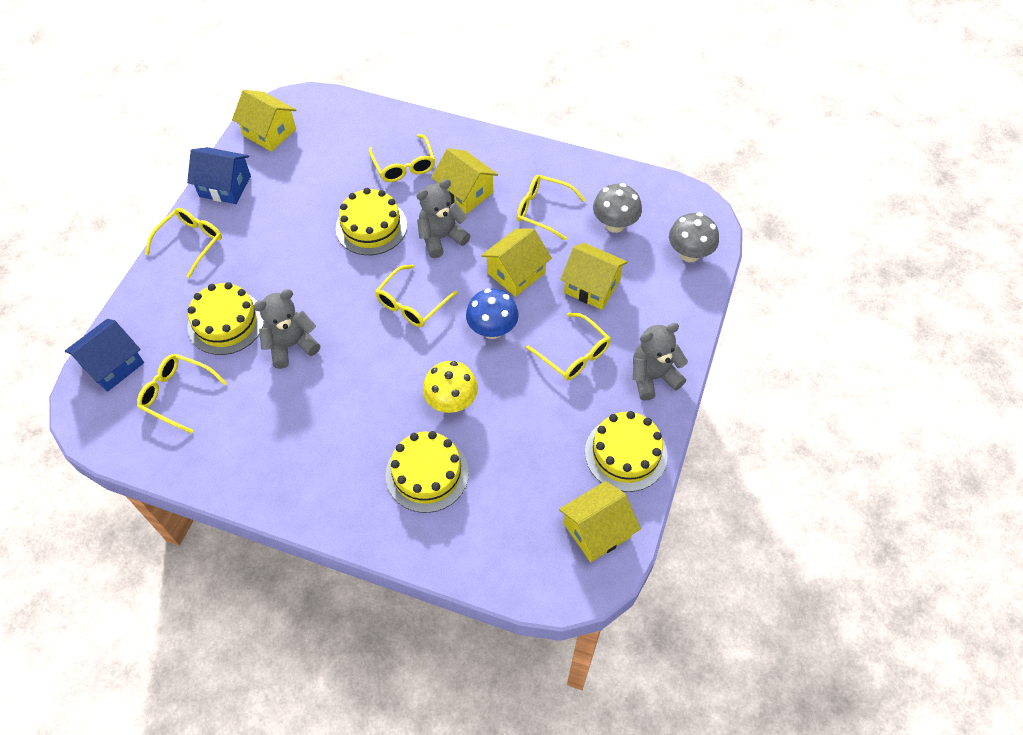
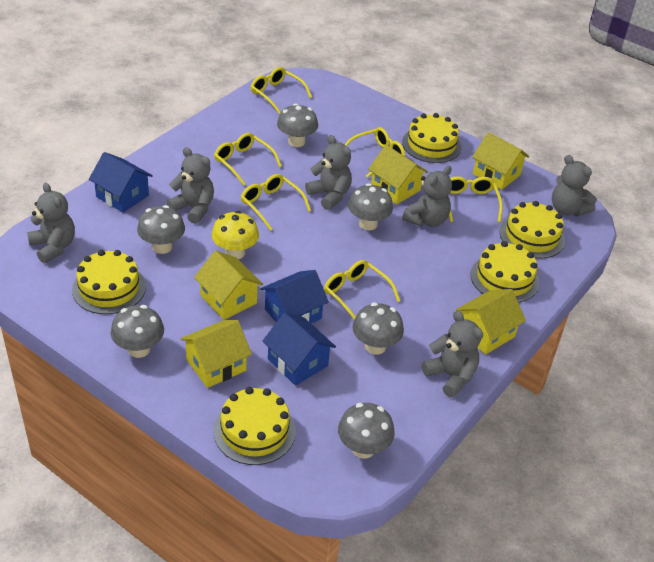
blue house: 2 -> 3
blue mushroom: 1 -> 0
grey mushroom: 2 -> 6
grey teddy bear: 3 -> 6
yellow cake: 4 -> 5

